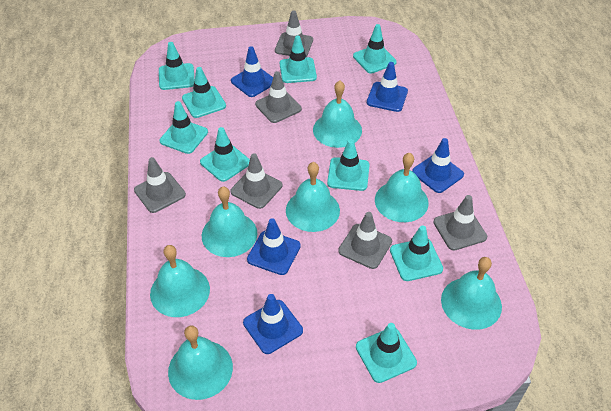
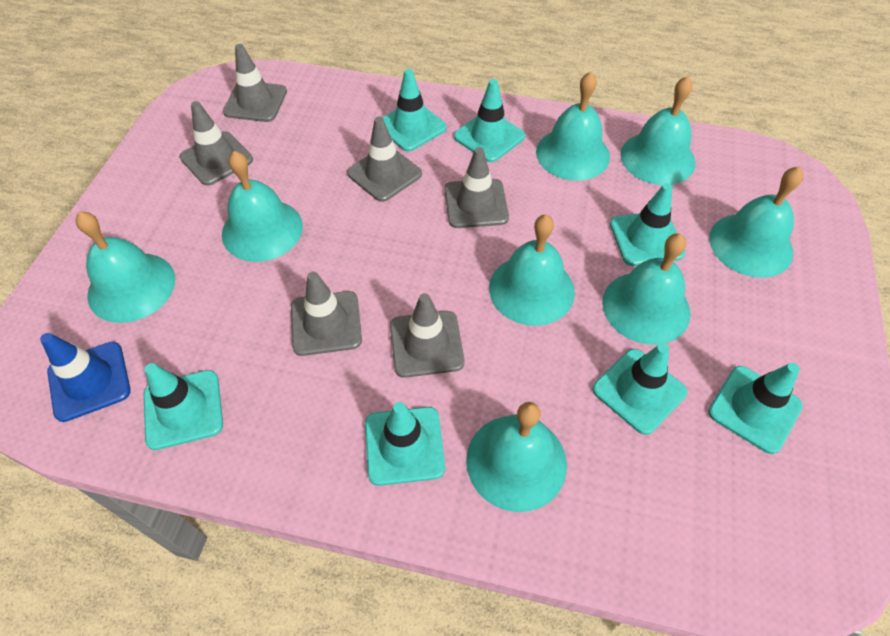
blue traffic cone: 5 -> 1
turquoise bell: 7 -> 8
turquoise traffic cone: 9 -> 7

